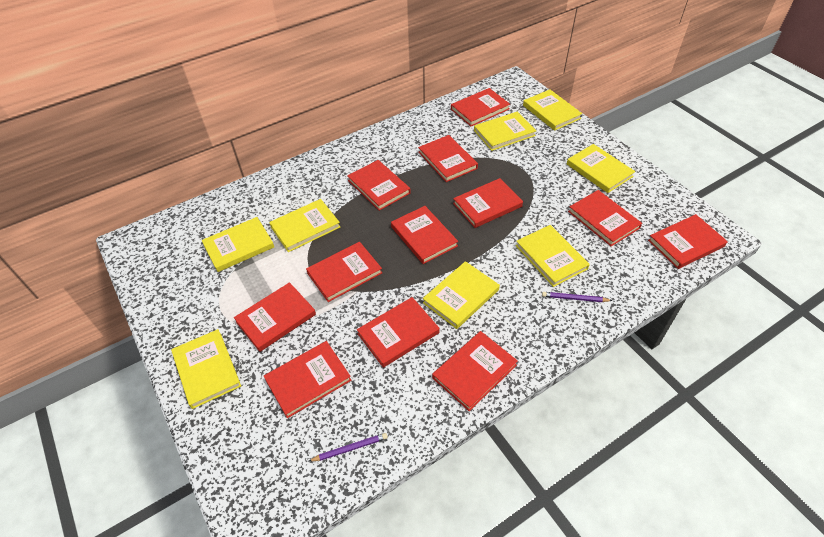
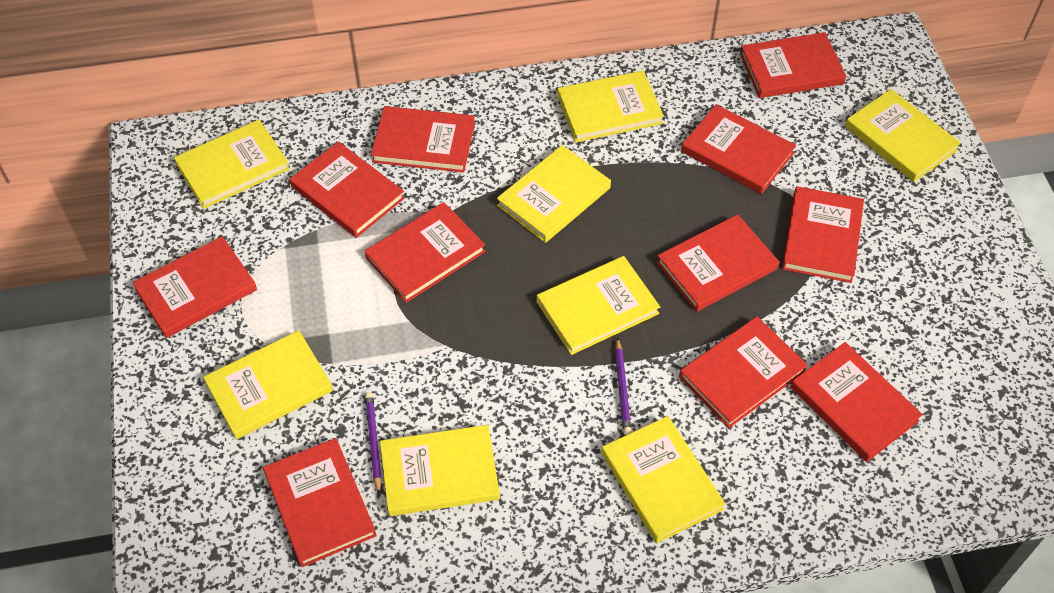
red book: 12 -> 11

